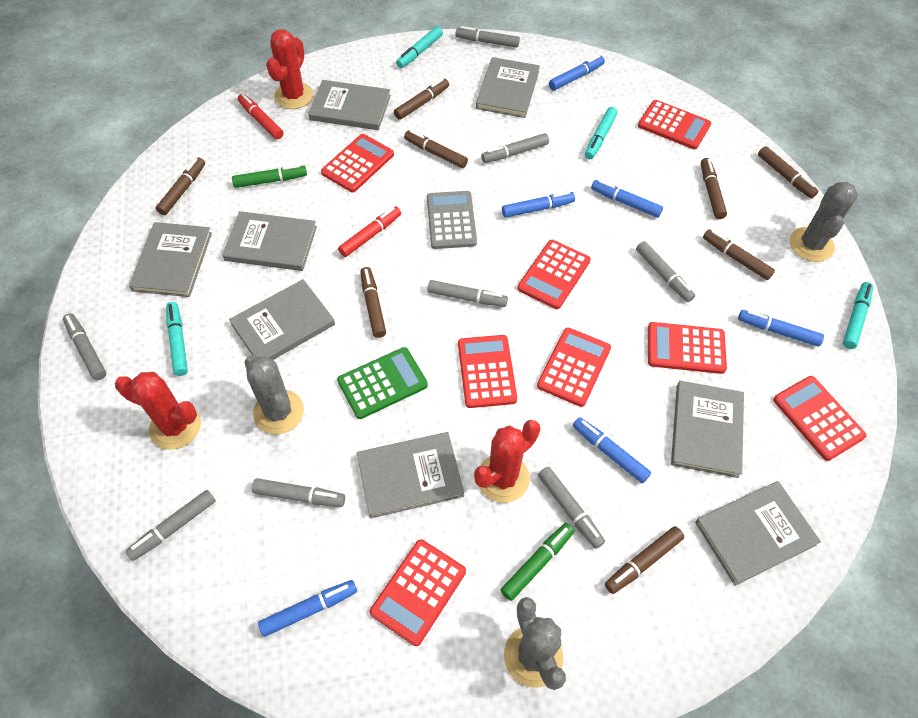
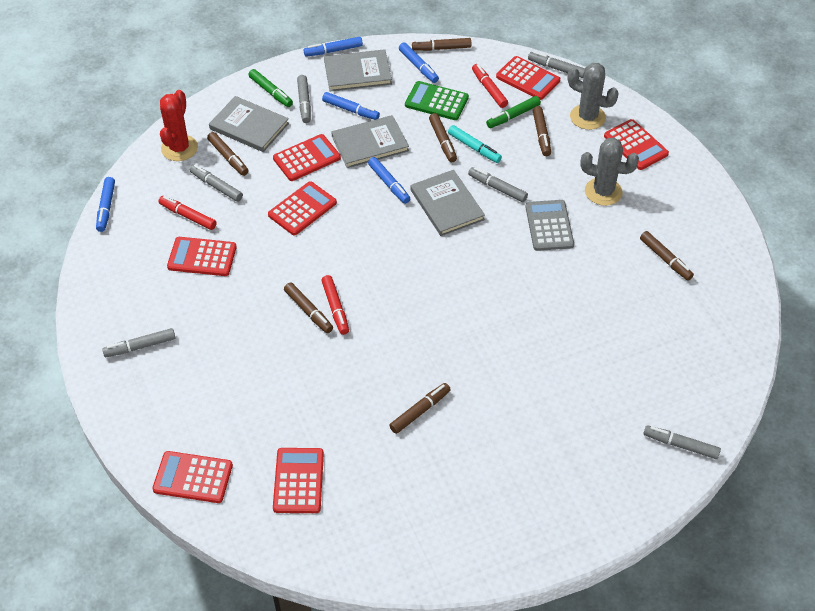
blue marker: 6 -> 5
brown marker: 8 -> 7
grey book: 8 -> 4
grey cactus: 3 -> 2
grey marker: 8 -> 6
red cactus: 3 -> 1
red calculator: 8 -> 7
red marker: 2 -> 3
turquoise marker: 4 -> 1

